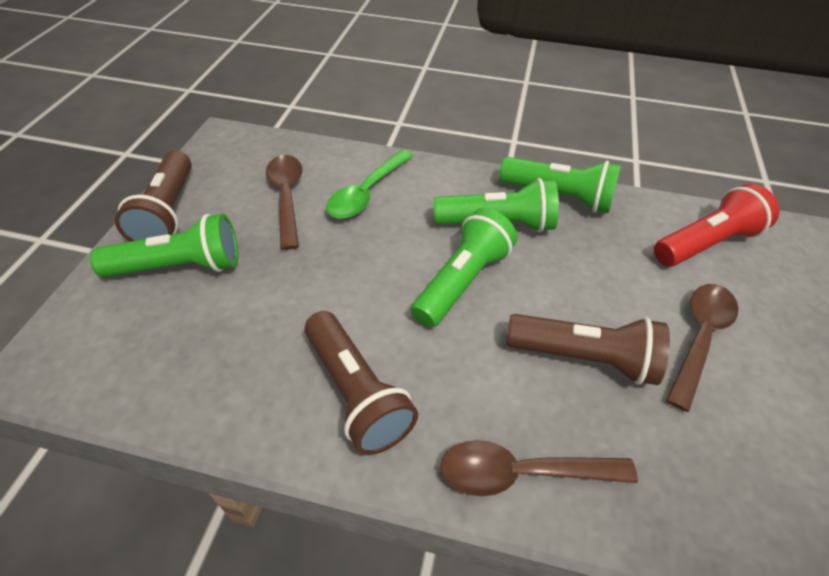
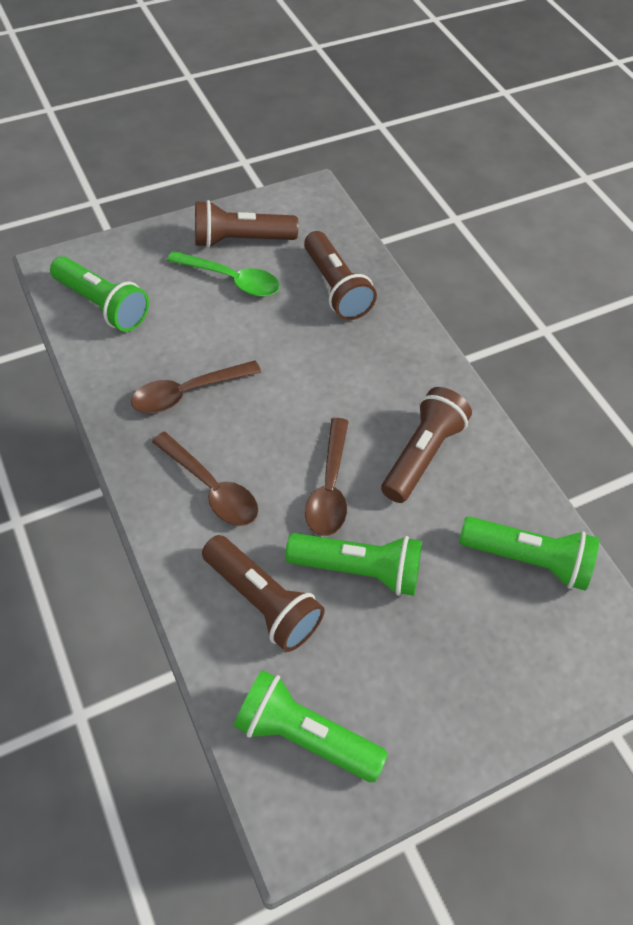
brown flashlight: 3 -> 4
red flashlight: 1 -> 0

